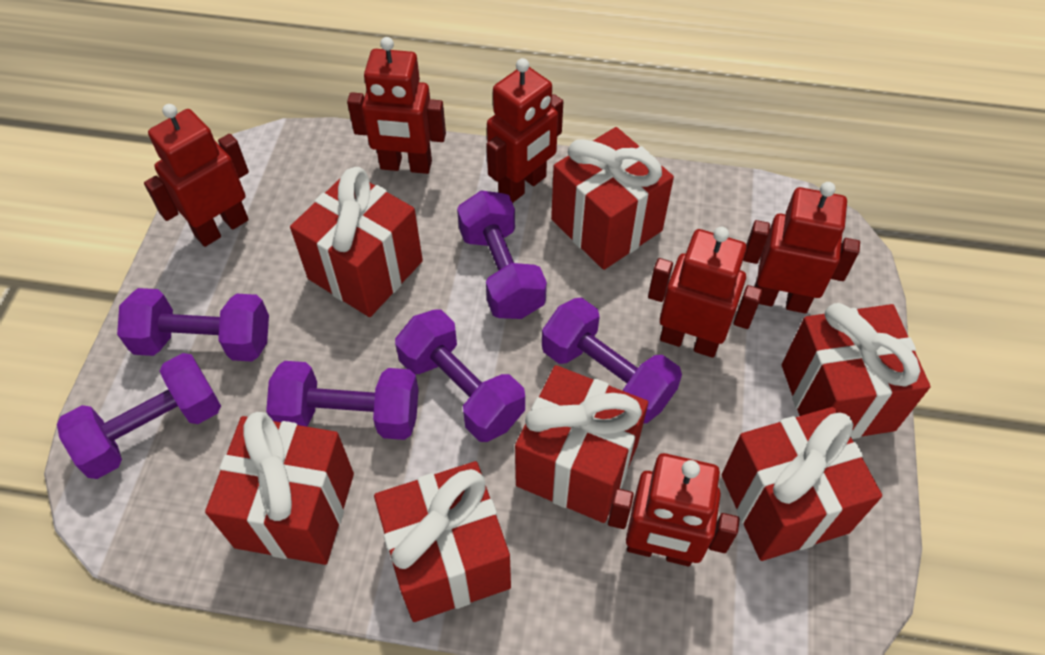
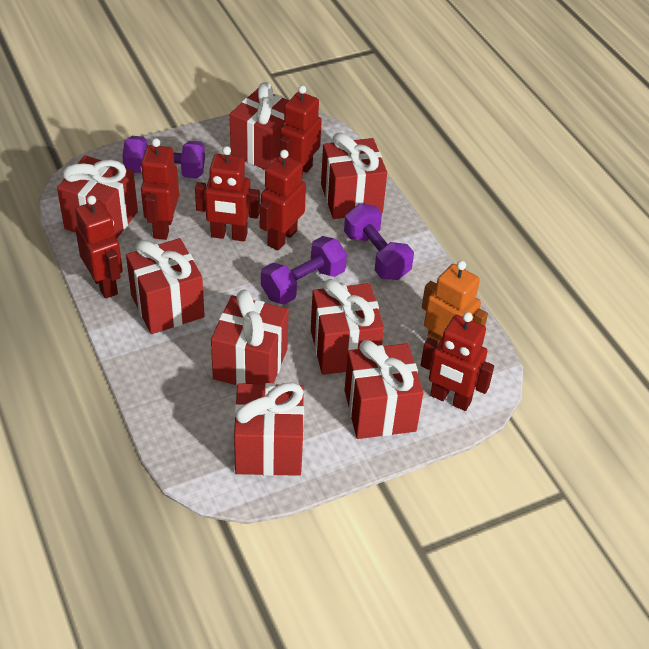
orange robot: 0 -> 1
purple dumbbell: 6 -> 3
red gift: 7 -> 8

